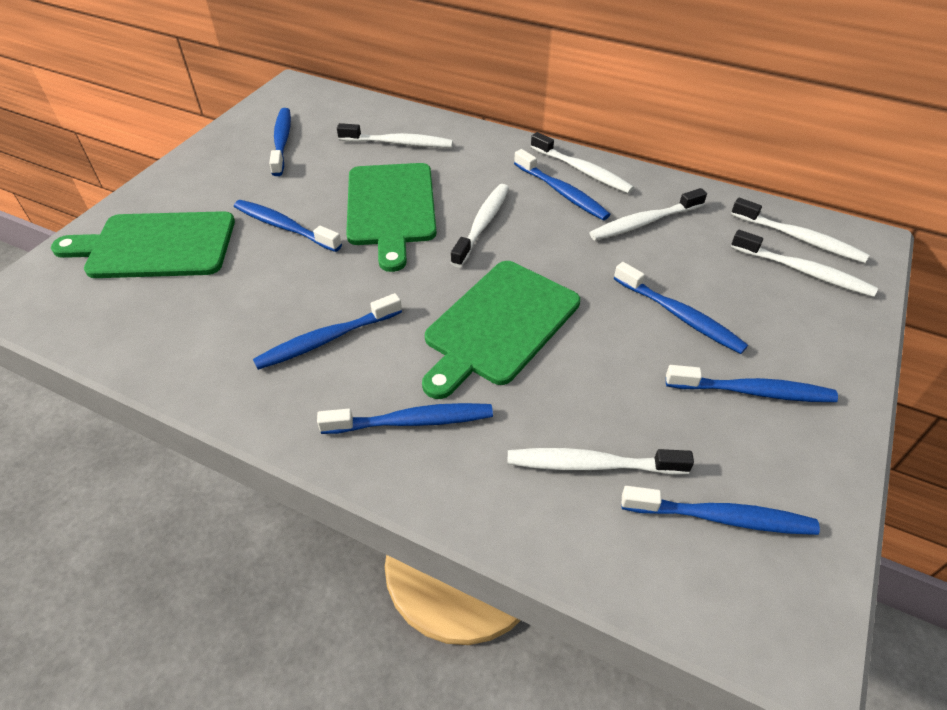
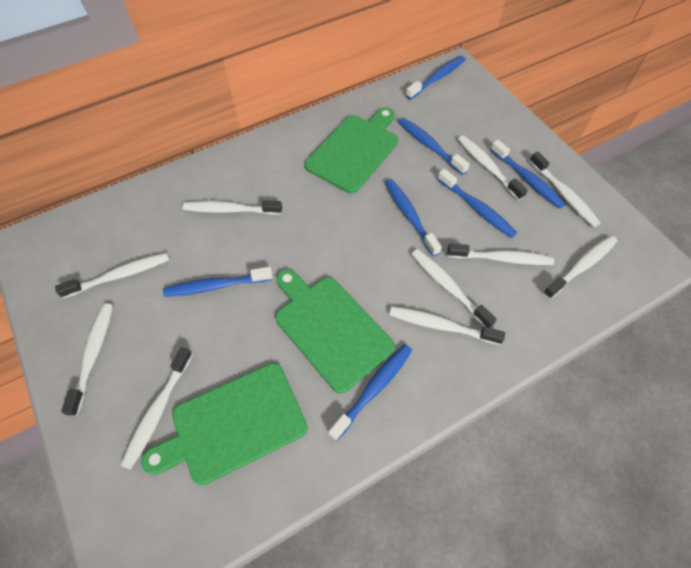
blue toothbrush: 8 -> 7
white toothbrush: 7 -> 10

